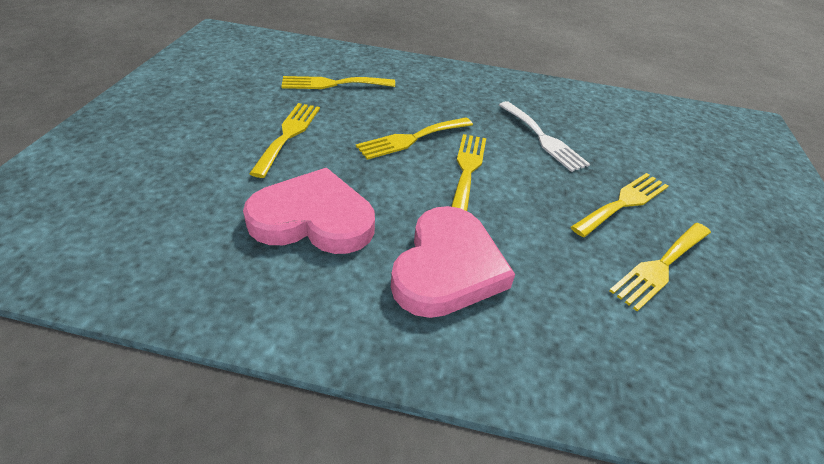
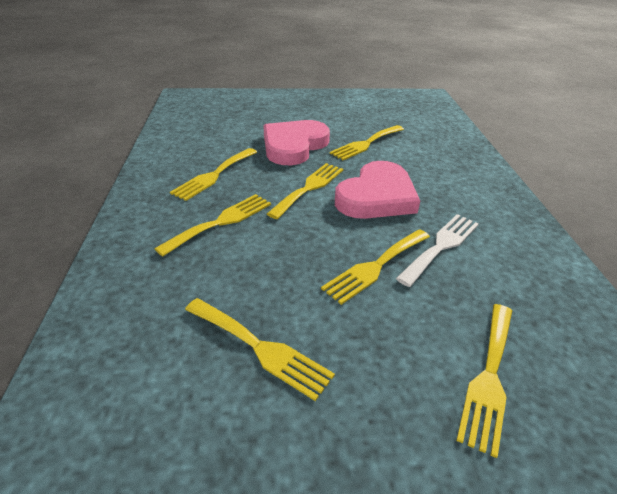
yellow fork: 6 -> 7

